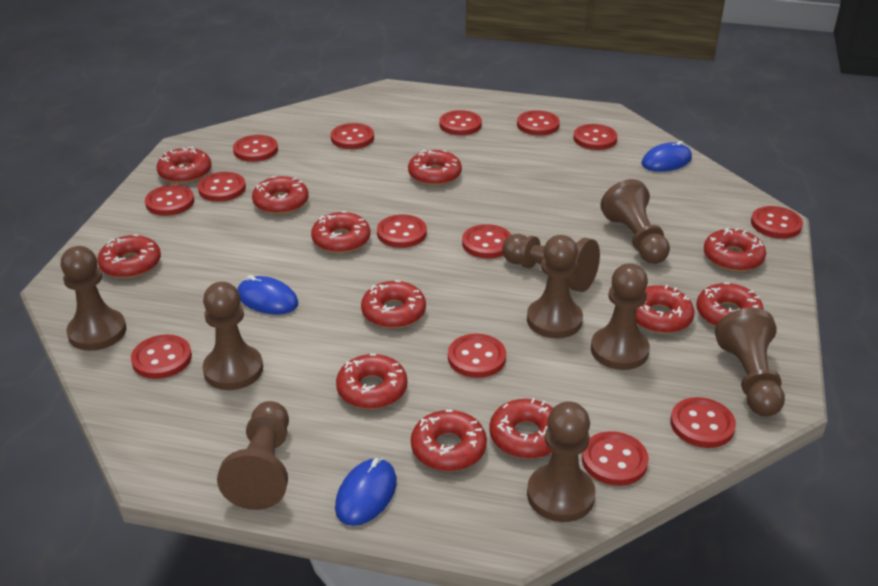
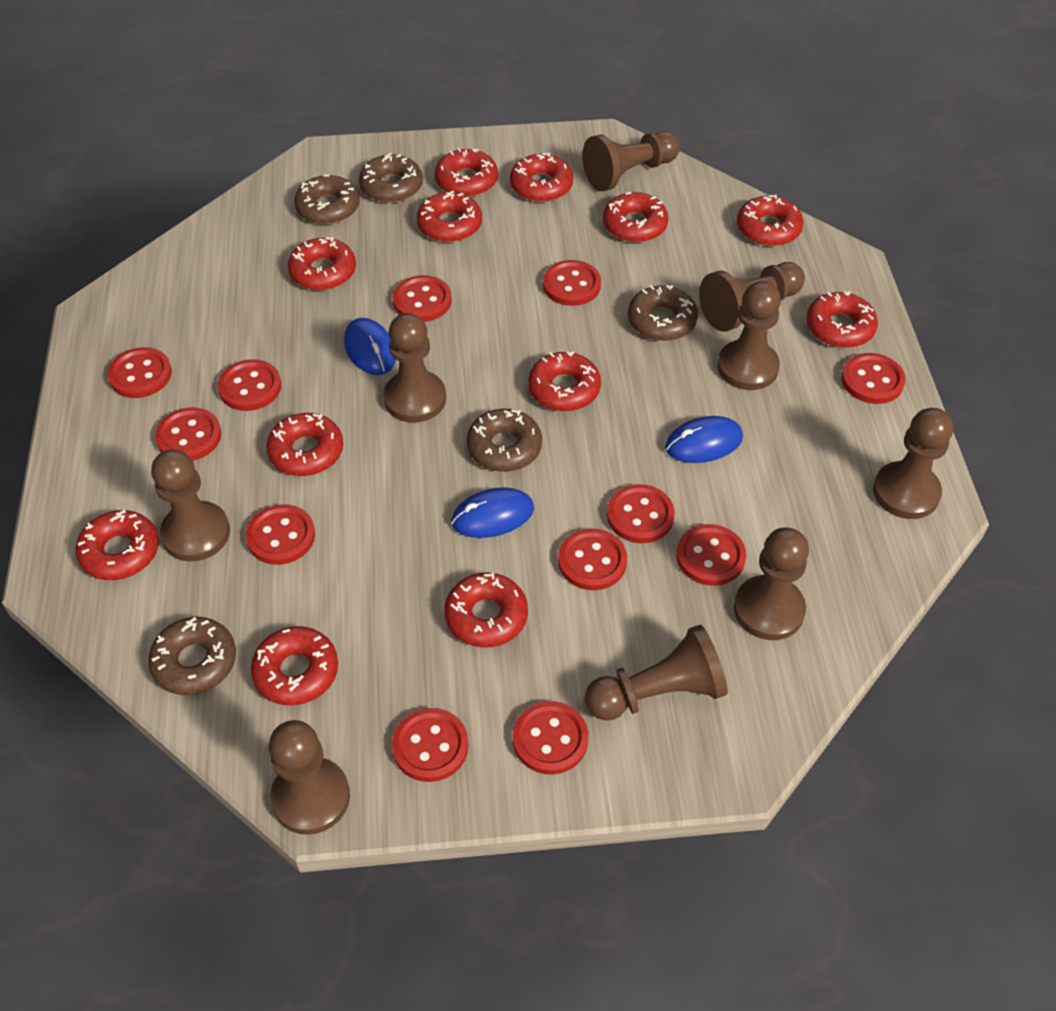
brown donut: 0 -> 5
red button: 14 -> 12

